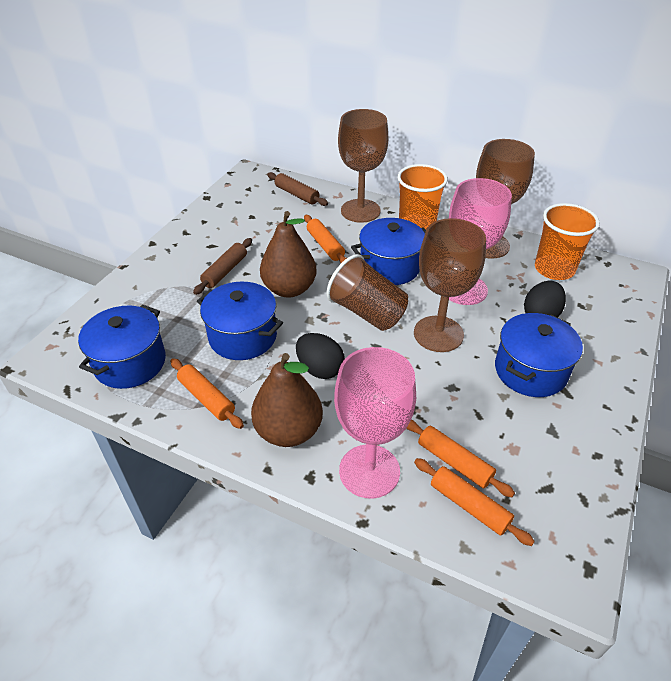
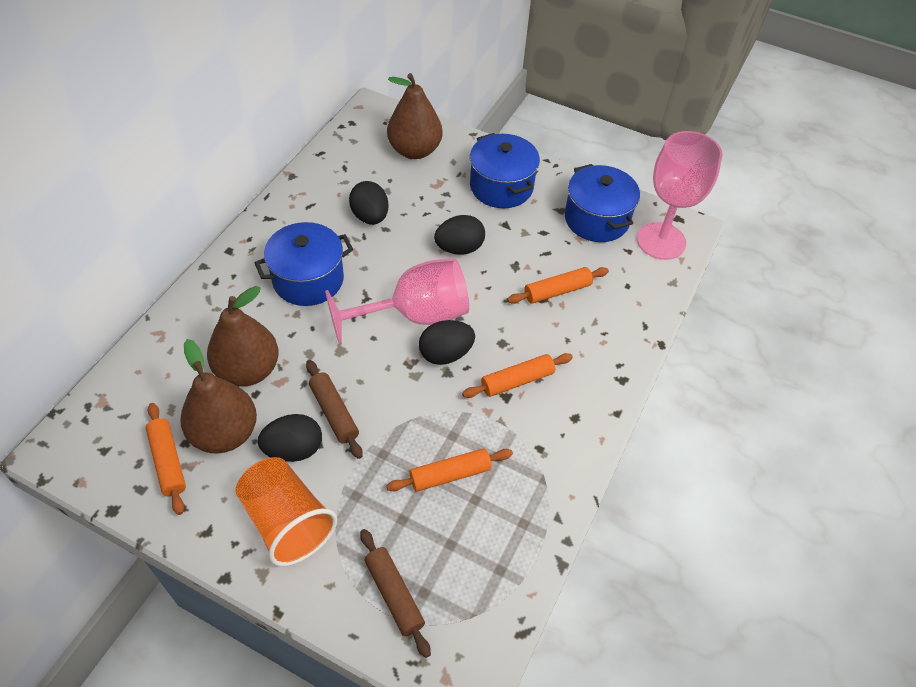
black egg: 2 -> 4
blue pot: 4 -> 3
brown cup: 1 -> 0
brown goblet: 3 -> 0
brown pear: 2 -> 3
orange cup: 2 -> 1

